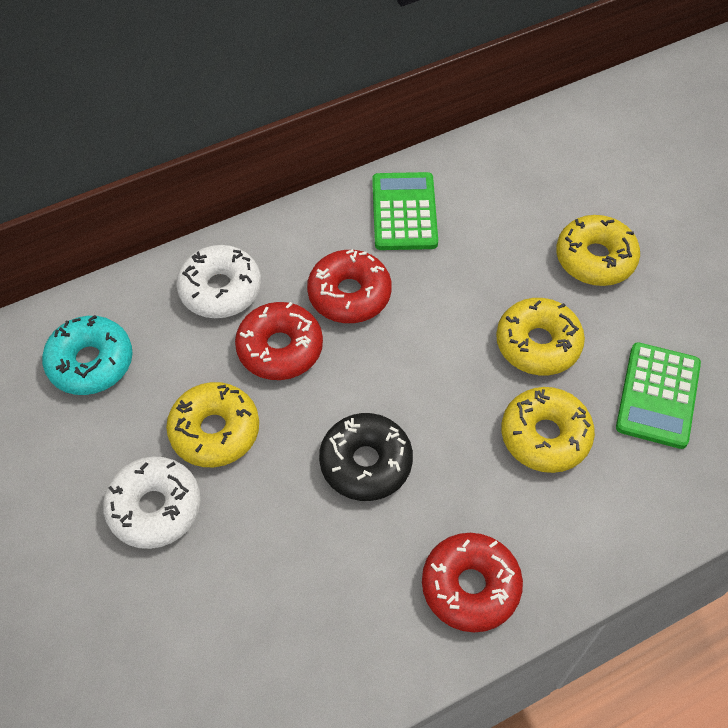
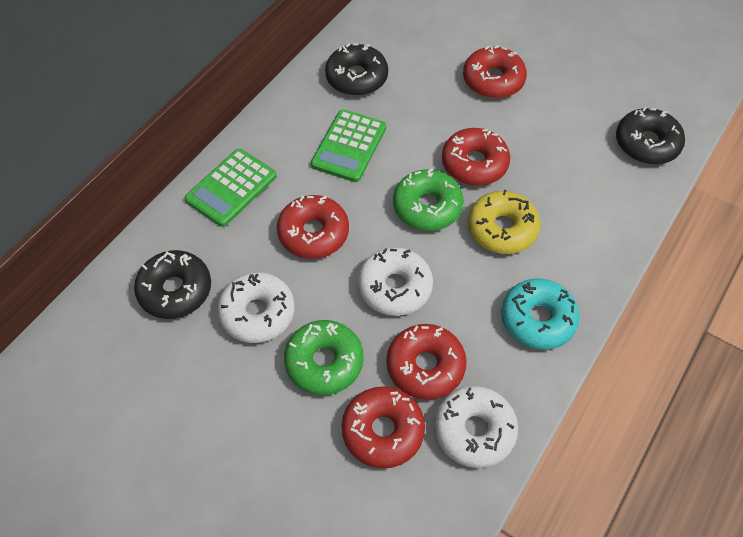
black donut: 1 -> 3
green donut: 0 -> 2
red donut: 3 -> 5
white donut: 2 -> 3
yellow donut: 4 -> 1

